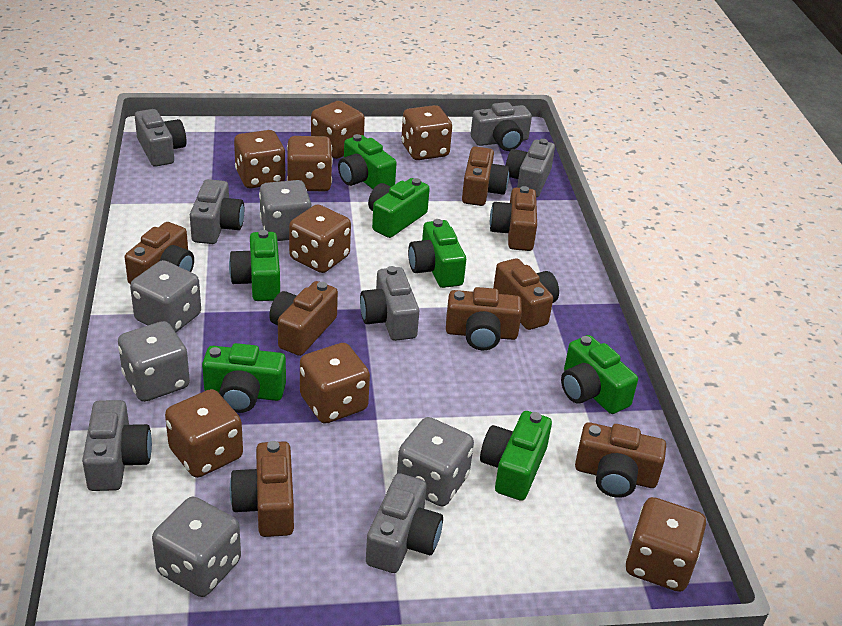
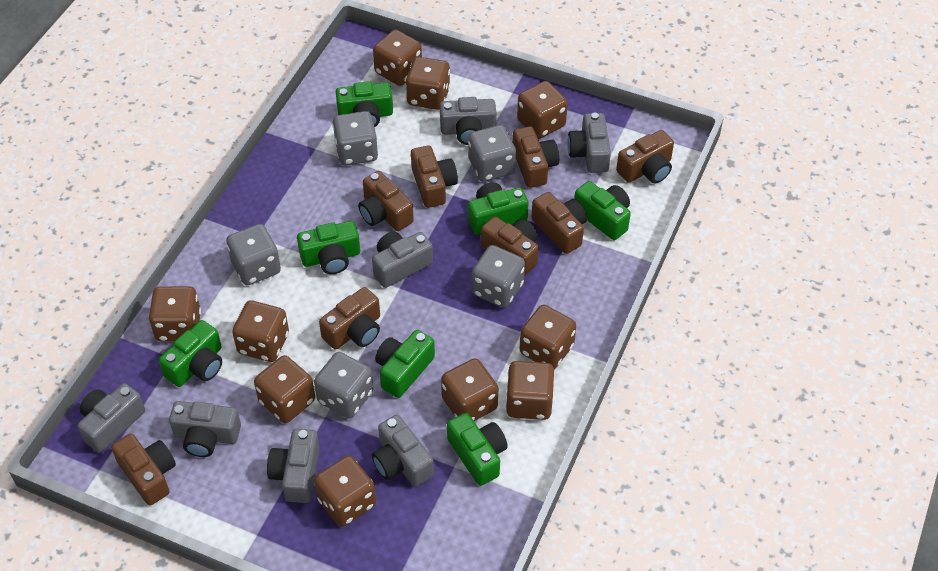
brown dice: 8 -> 10

